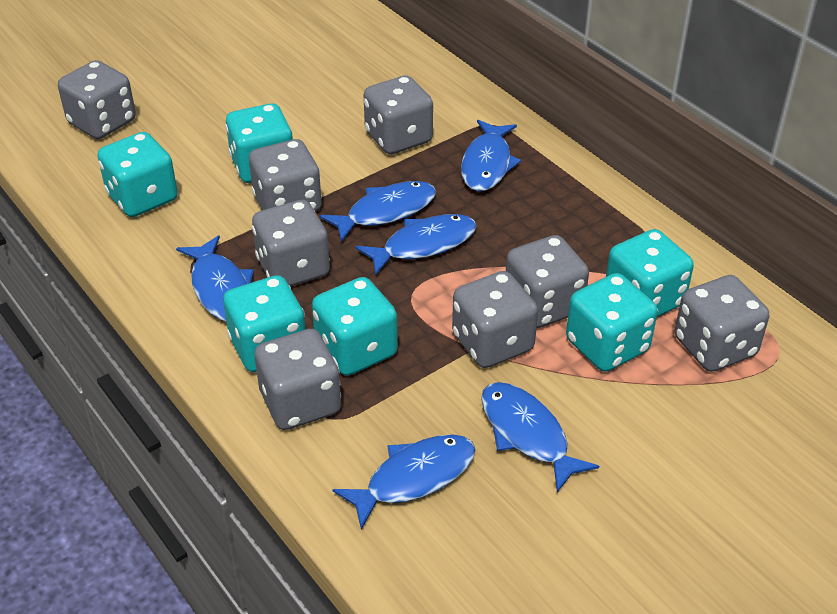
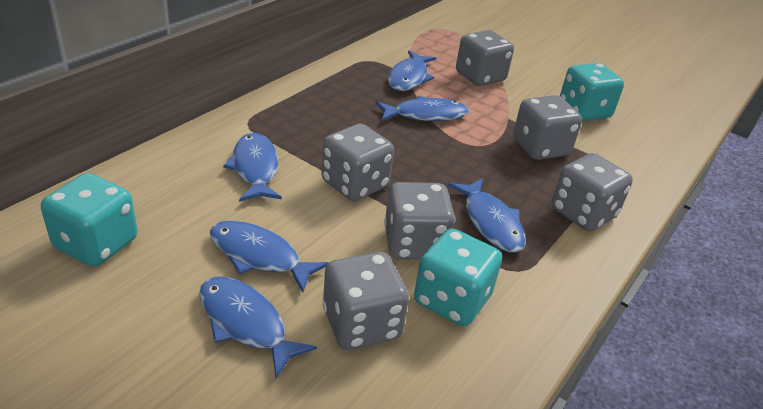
grey dice: 8 -> 6
turquoise dice: 6 -> 3

